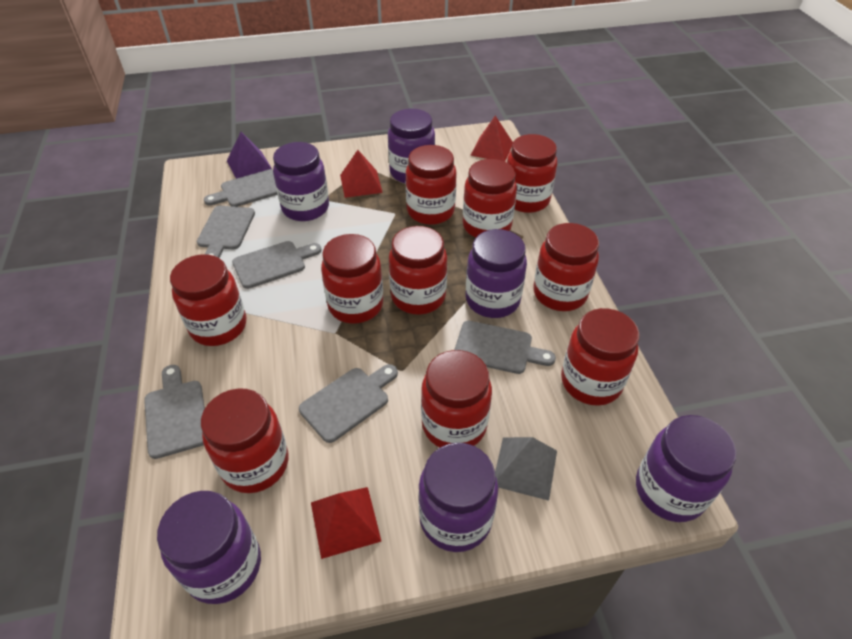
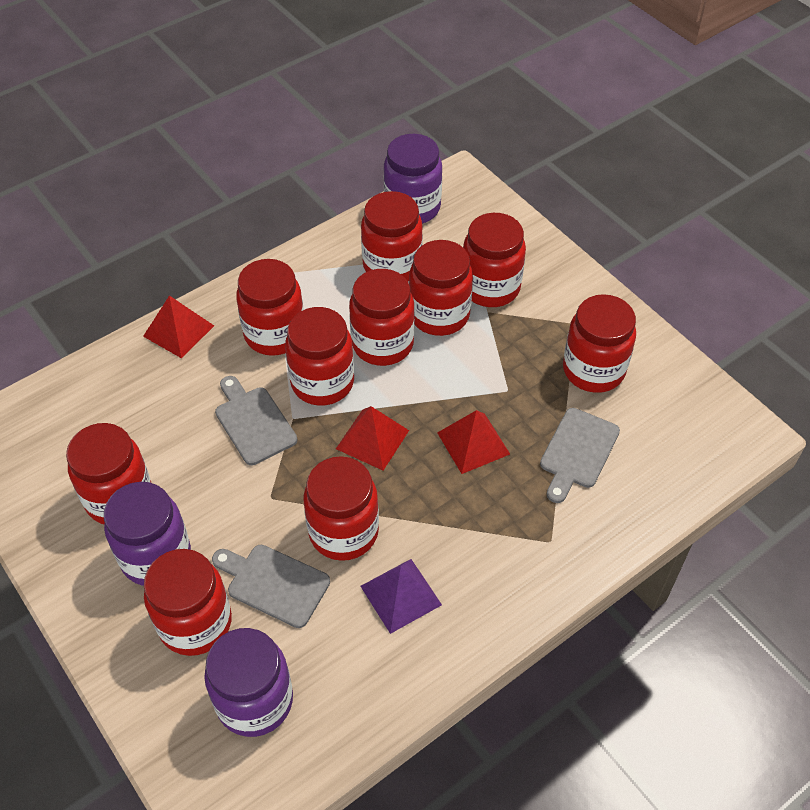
grey cutting board: 6 -> 3
grey pyramid: 1 -> 0
purple jar: 6 -> 3

